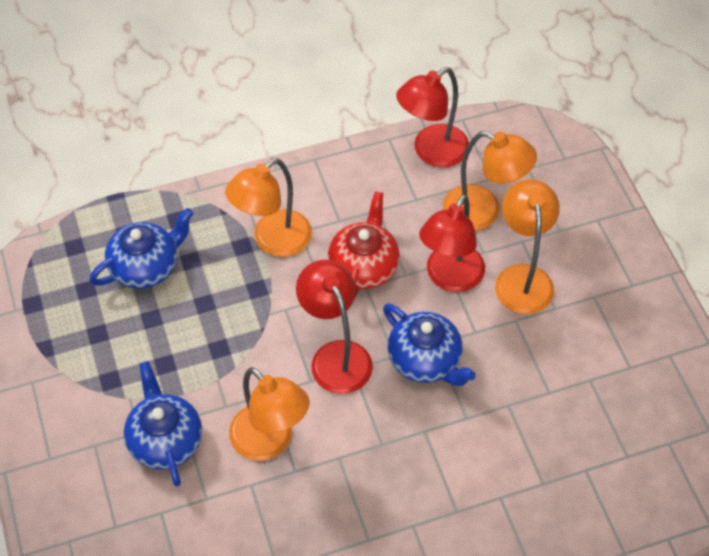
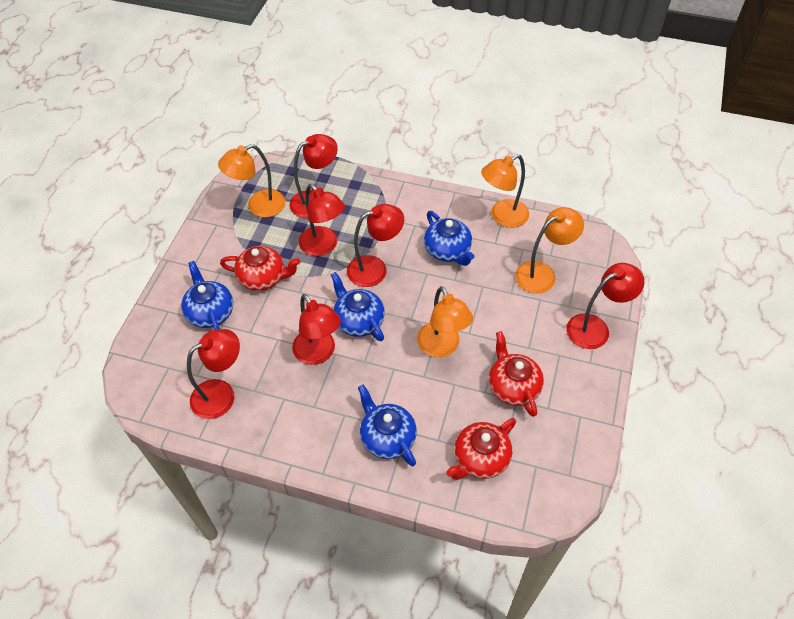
blue teapot: 3 -> 4
red lamp: 3 -> 6
red teapot: 1 -> 3

